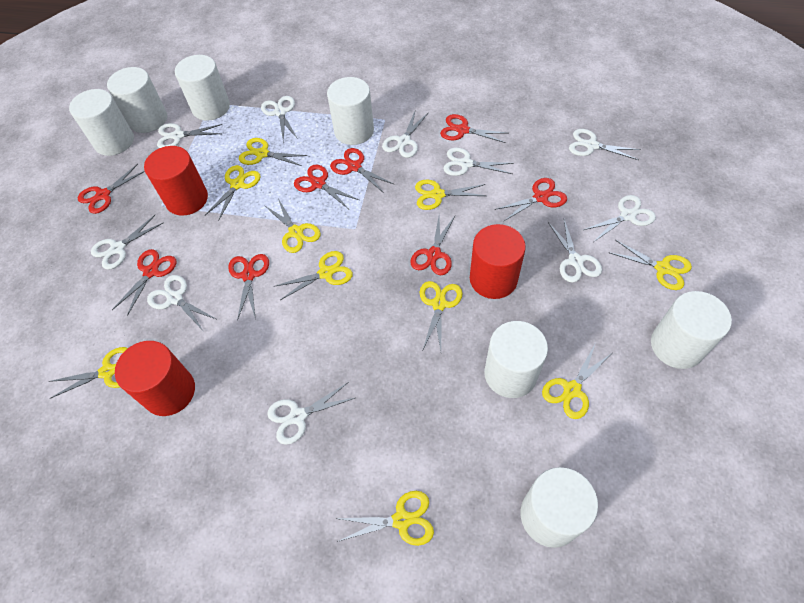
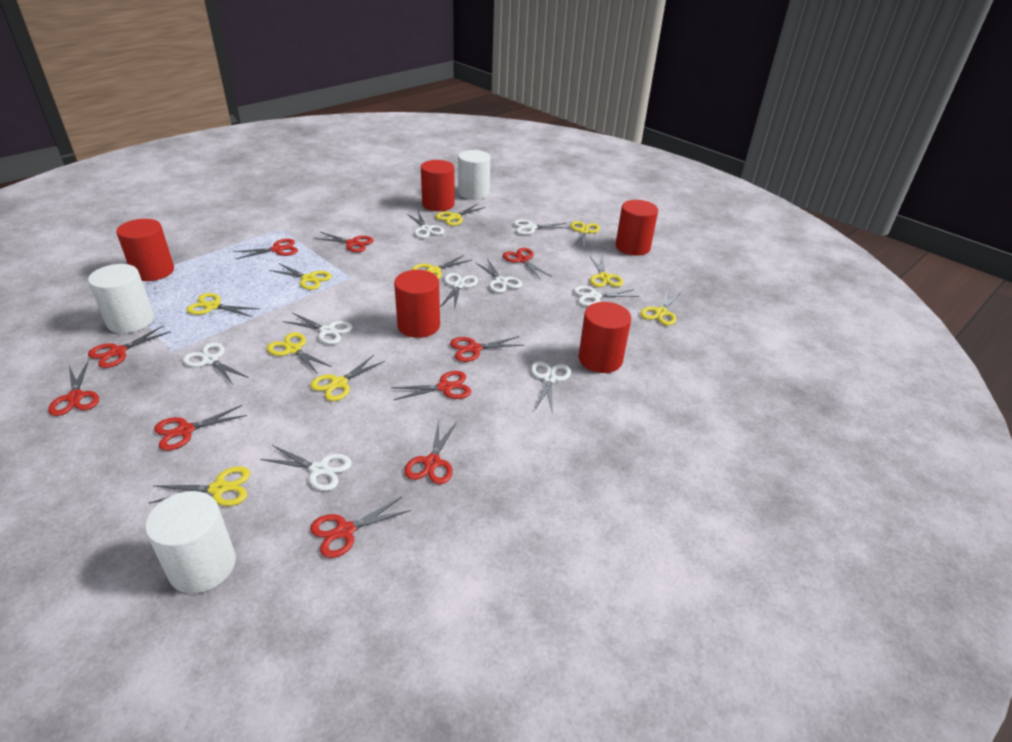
red cylinder: 3 -> 5
red scissors: 8 -> 10
white cylinder: 7 -> 3
white scissors: 10 -> 9

